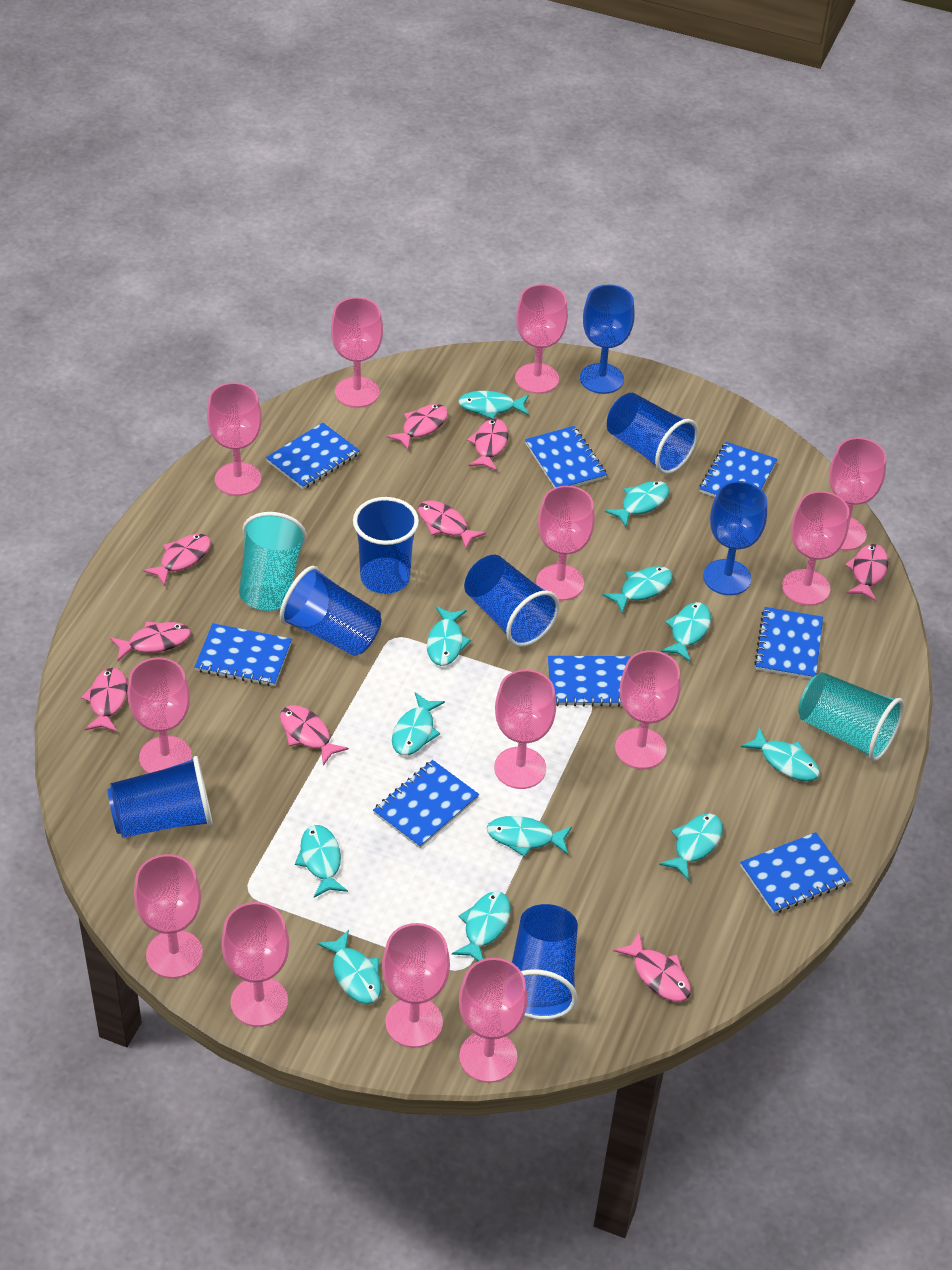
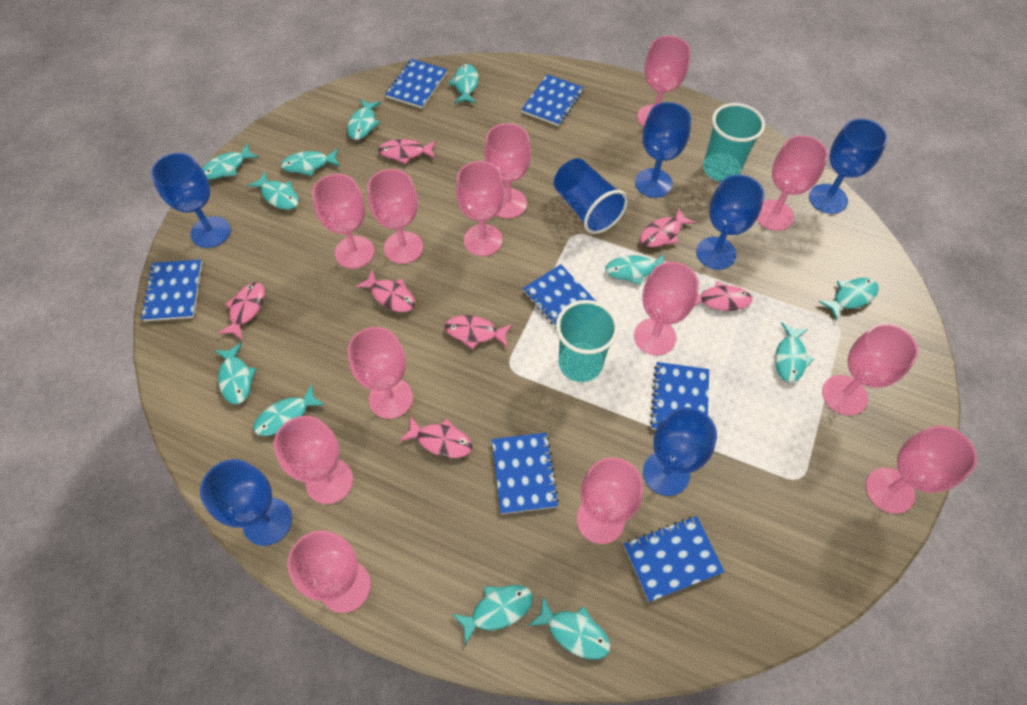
blue cup: 6 -> 1
blue goblet: 2 -> 6
blue notebook: 8 -> 7
pink fish: 9 -> 7

